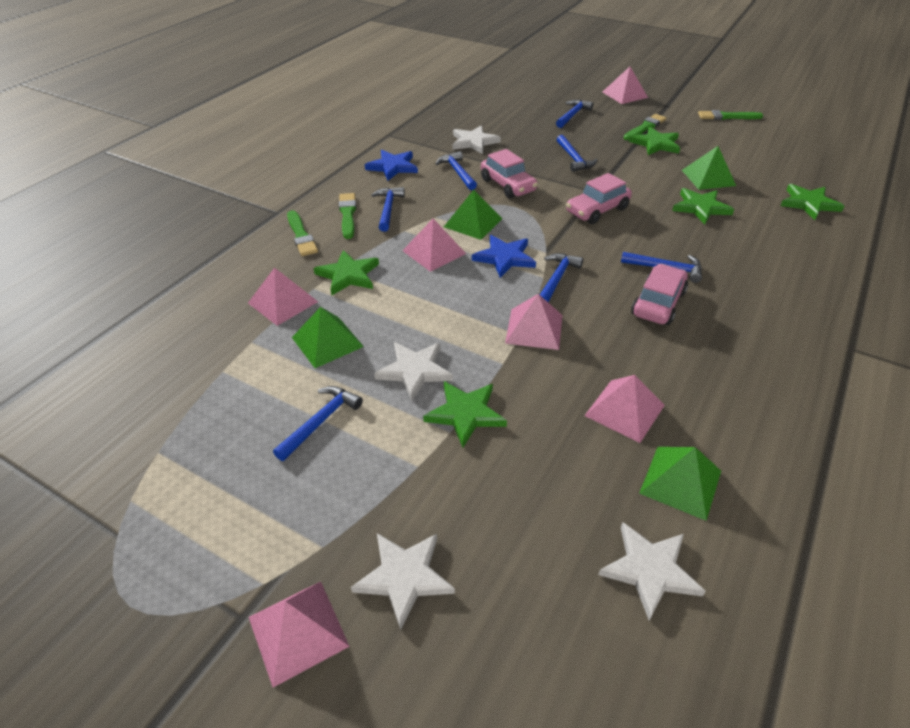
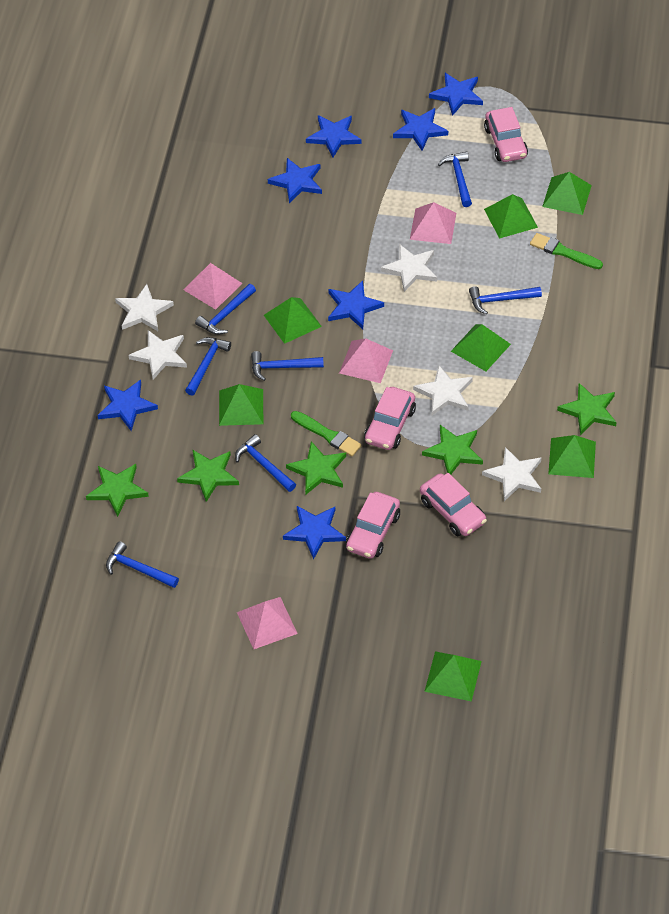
blue star: 2 -> 7
green brush: 4 -> 2
green pyramid: 4 -> 7
pink car: 3 -> 4
pink pyramid: 6 -> 4
white star: 4 -> 5

